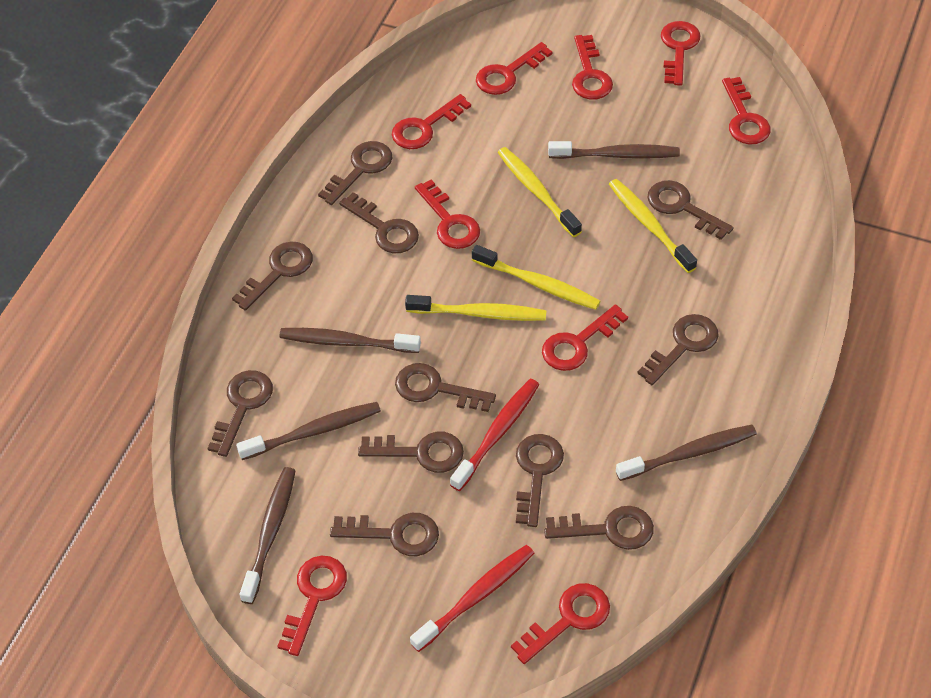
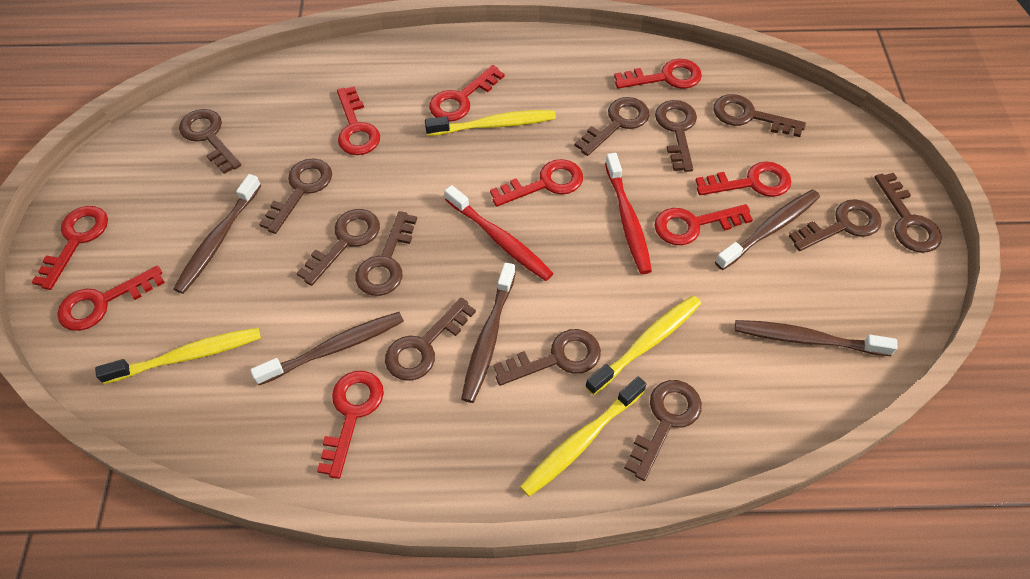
brown key: 11 -> 12

